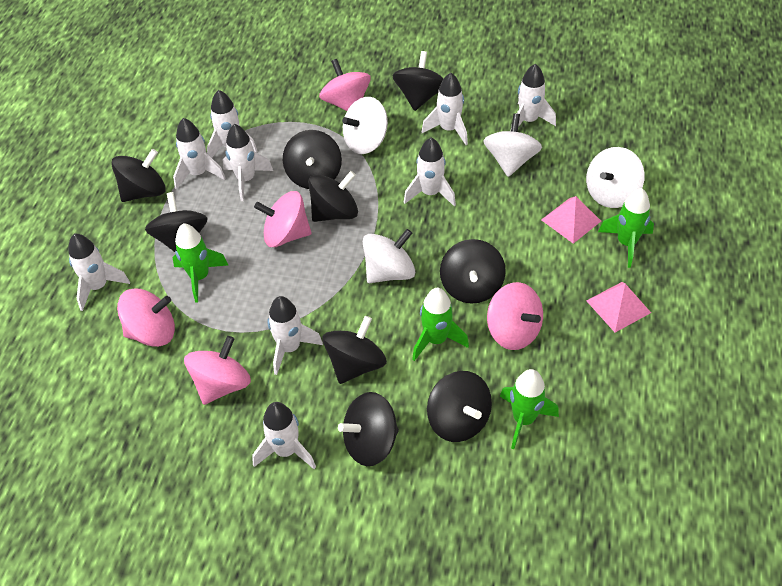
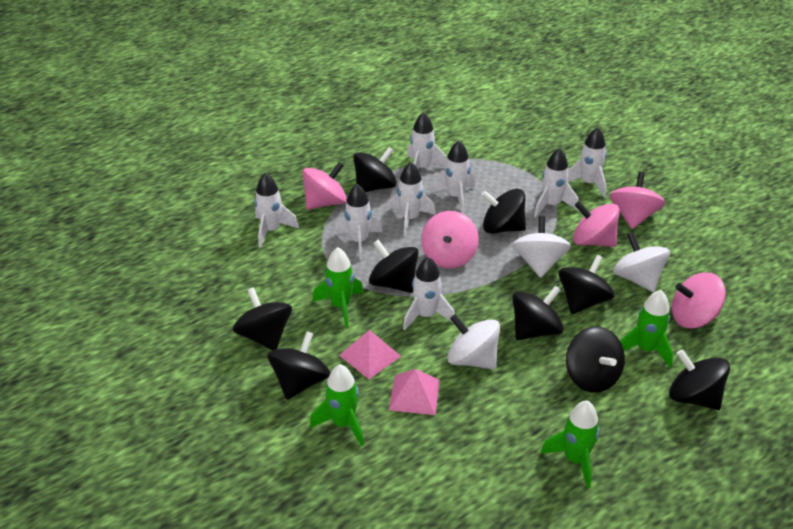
white rocket: 9 -> 8
white spinning top: 4 -> 3

